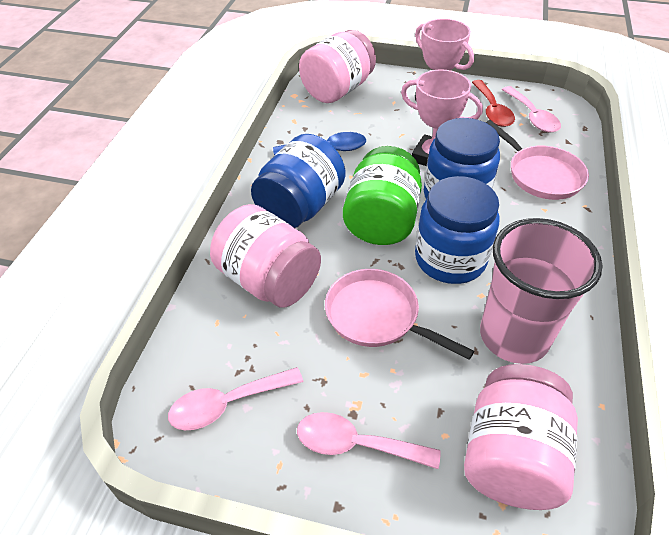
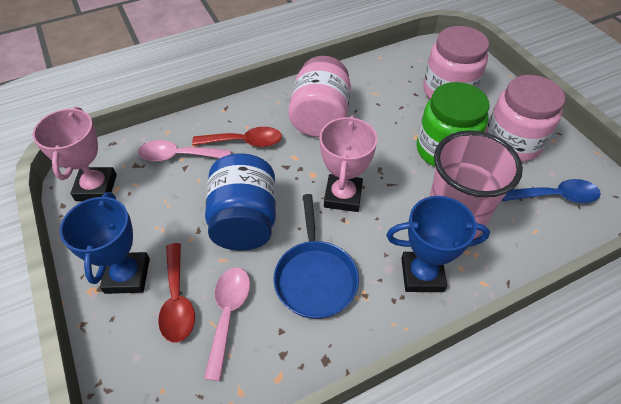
blue jar: 3 -> 1
blue pan: 0 -> 1
blue trophy: 0 -> 2
pink pan: 2 -> 0
pink spoon: 3 -> 2
red spoon: 1 -> 2

